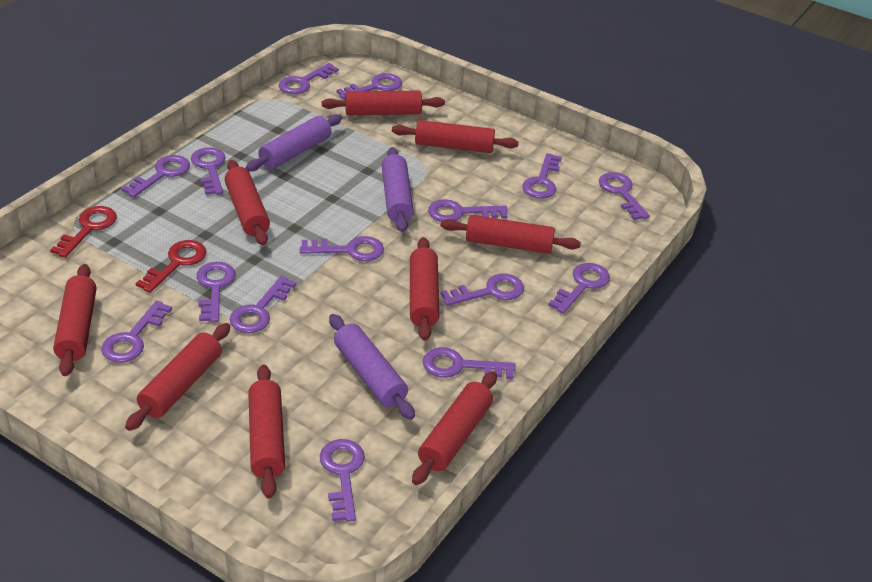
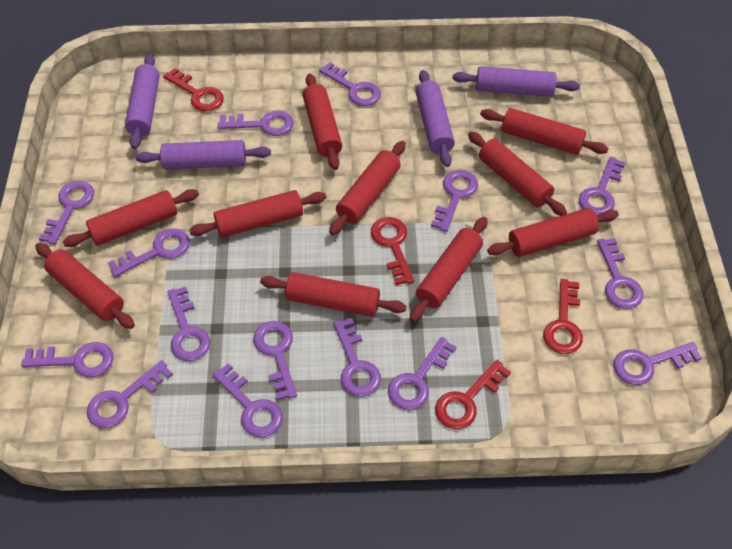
purple rolling pin: 3 -> 4
red key: 2 -> 4
red rolling pin: 9 -> 10

